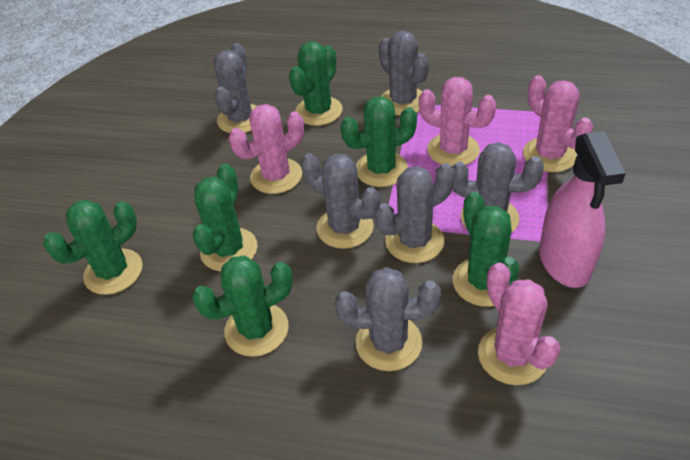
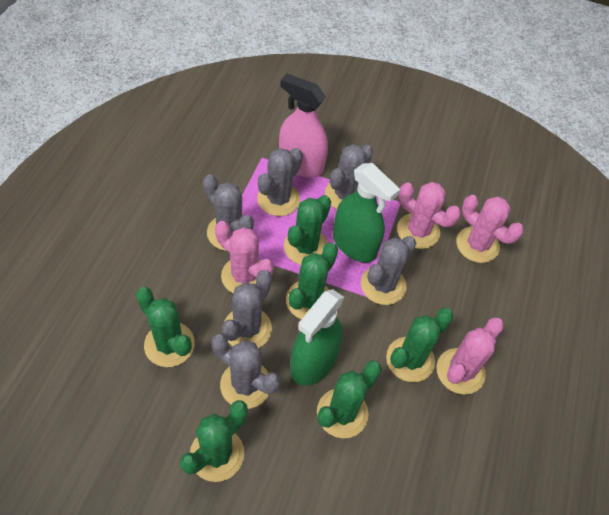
green spray bottle: 0 -> 2

